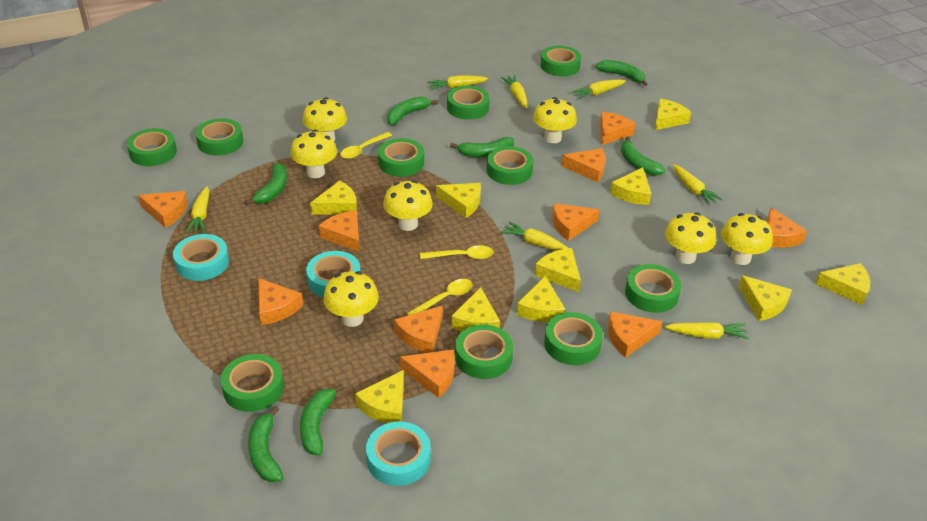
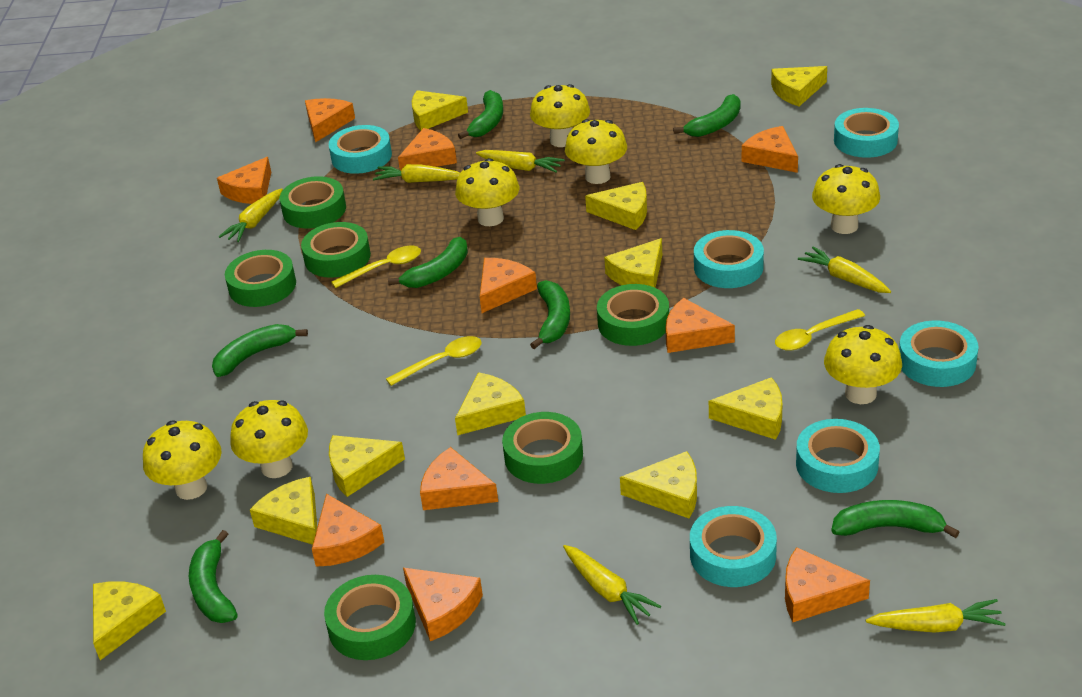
green tape: 10 -> 6
turquoise tape: 3 -> 6
yellow carrot: 7 -> 6

